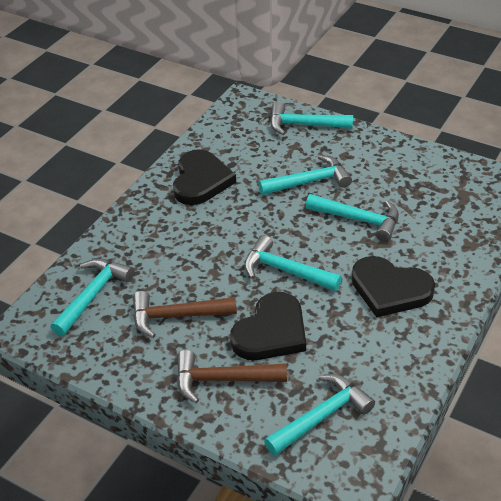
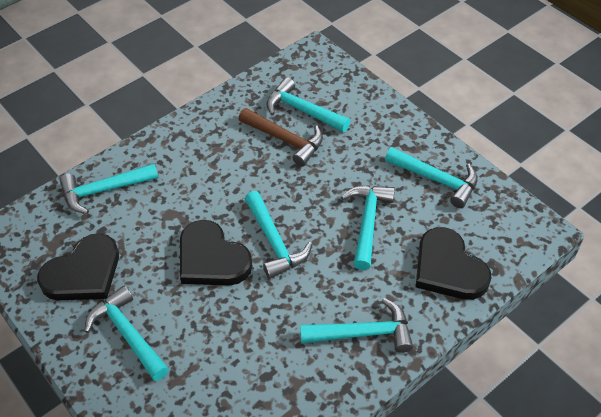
brown hammer: 2 -> 1
turquoise hammer: 6 -> 7

